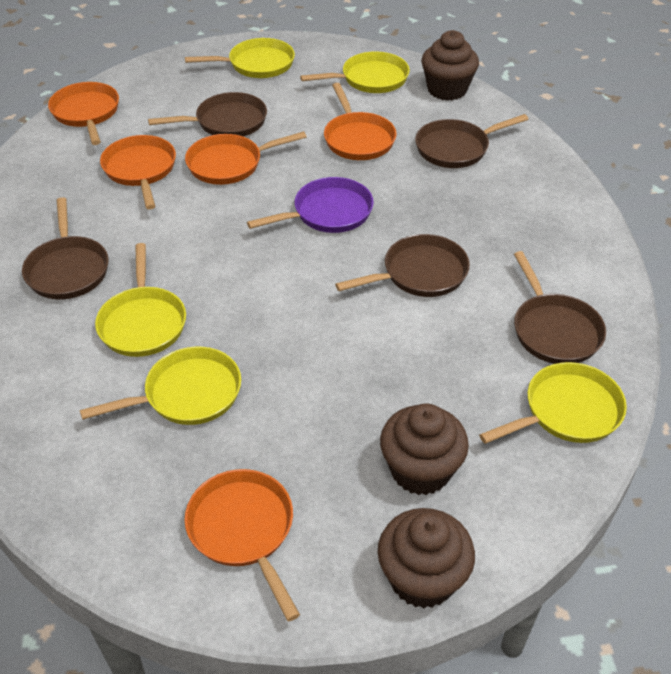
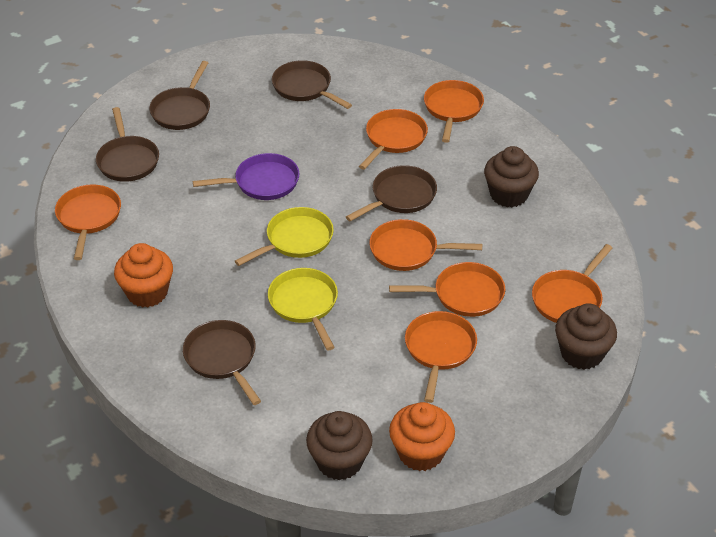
orange cupcake: 0 -> 2
orange pan: 5 -> 7
yellow pan: 5 -> 2

